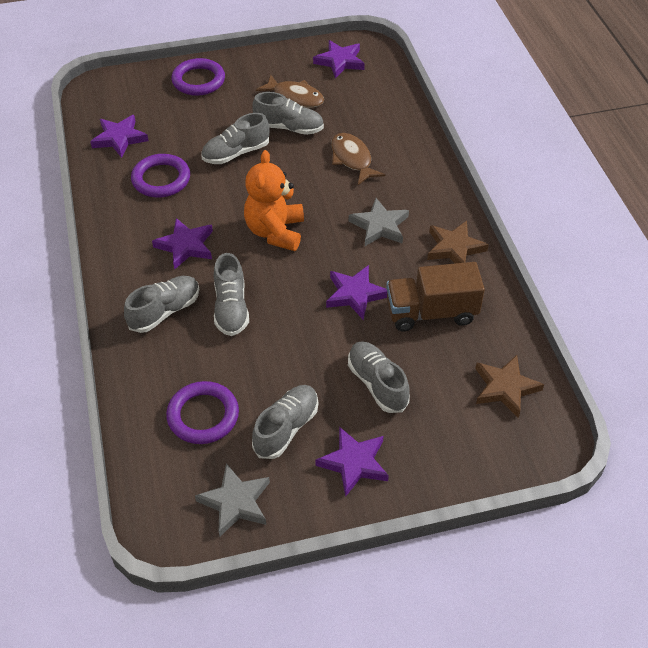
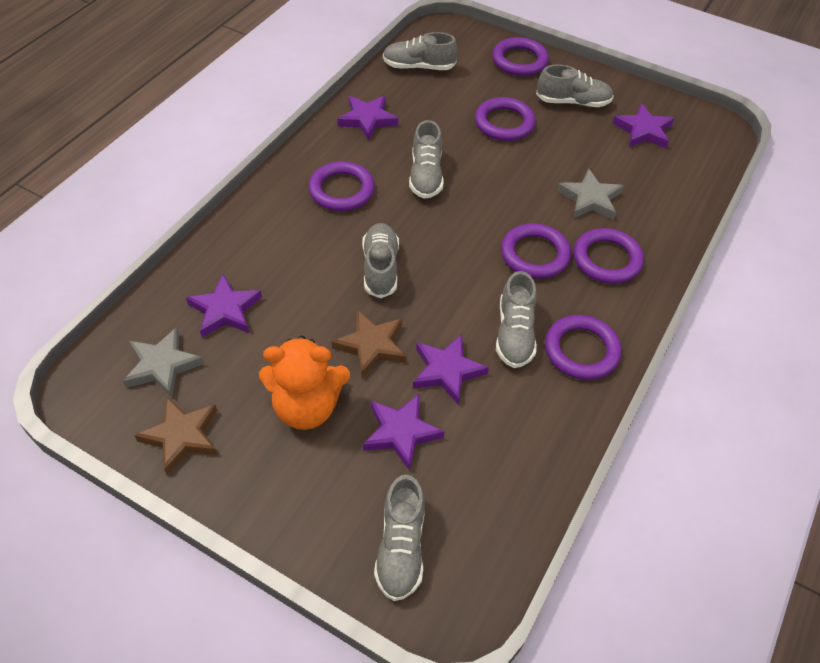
brown fish: 2 -> 0
brown truck: 1 -> 0
purple ring: 3 -> 6

